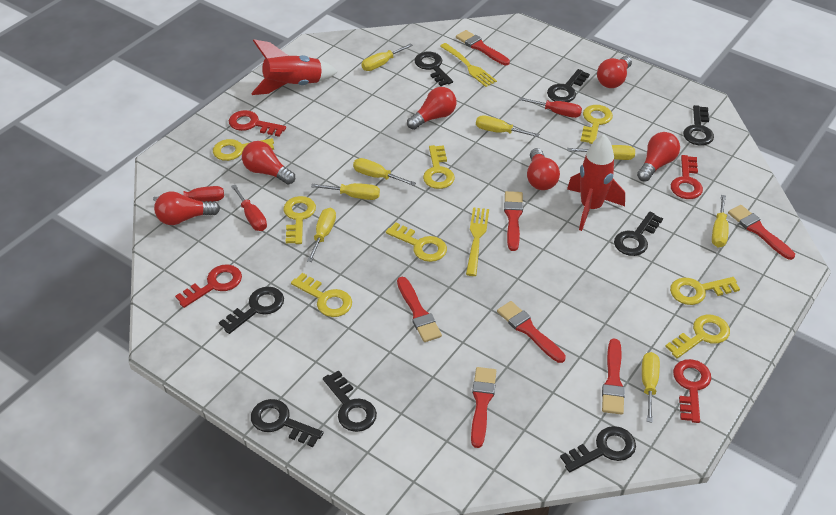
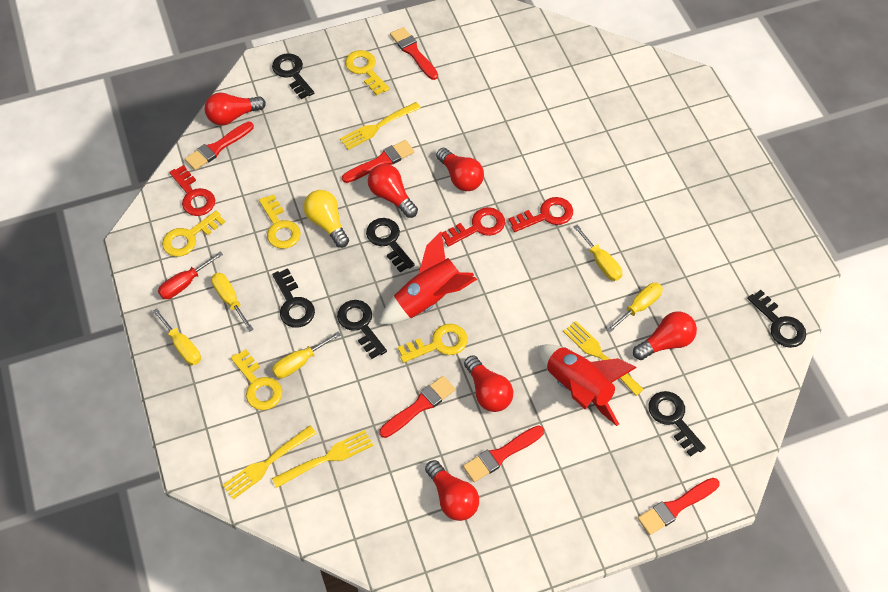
black key: 8 -> 6
red brush: 7 -> 6
red key: 4 -> 3
red screwdriver: 3 -> 1
yellow fork: 2 -> 4
yellow key: 8 -> 5
yellow light bulb: 0 -> 1
yellow screwdriver: 8 -> 5

